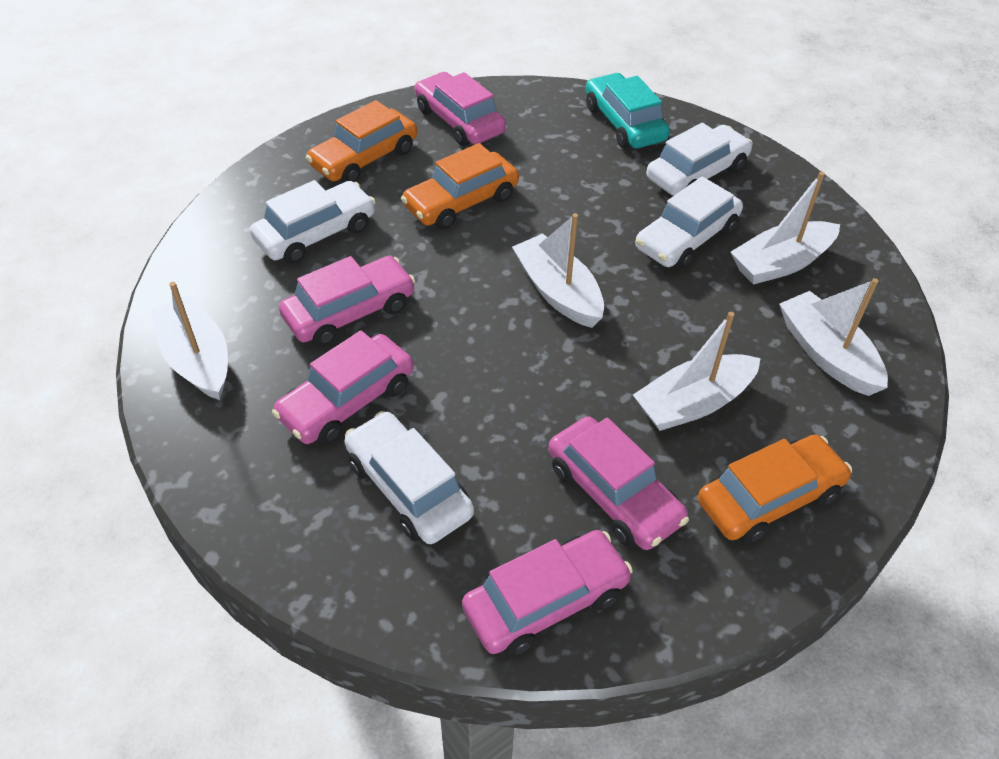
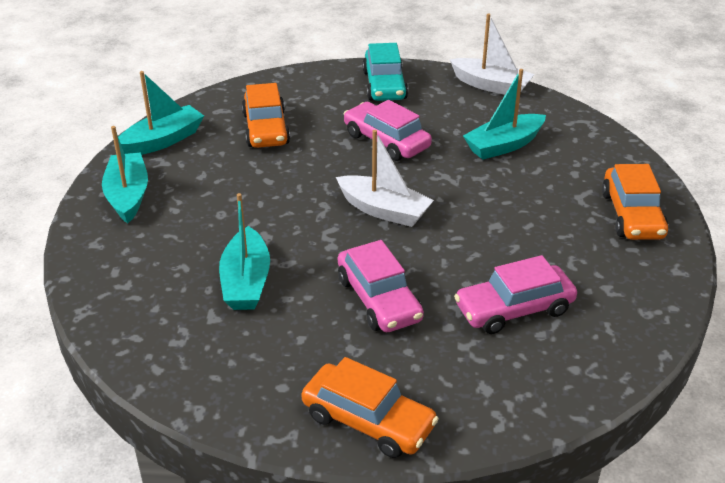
pink car: 5 -> 3
turquoise boat: 0 -> 4
white boat: 5 -> 2
white car: 4 -> 0

